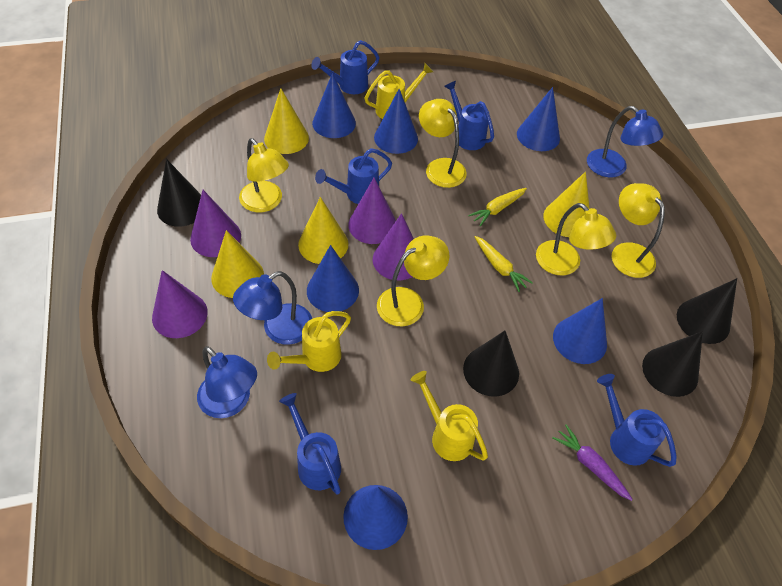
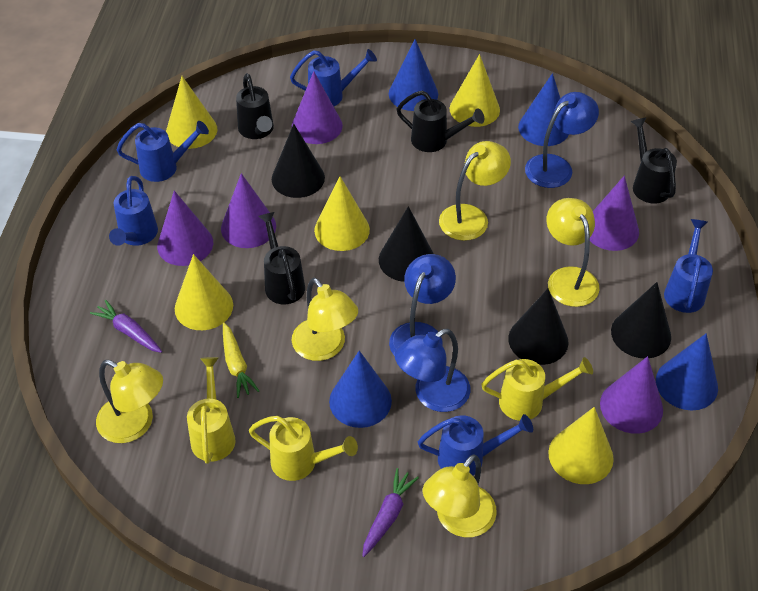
black watering can: 0 -> 4
blue cone: 6 -> 4
purple carrot: 1 -> 2
purple cone: 4 -> 5
yellow carrot: 2 -> 1
yellow cone: 4 -> 5

